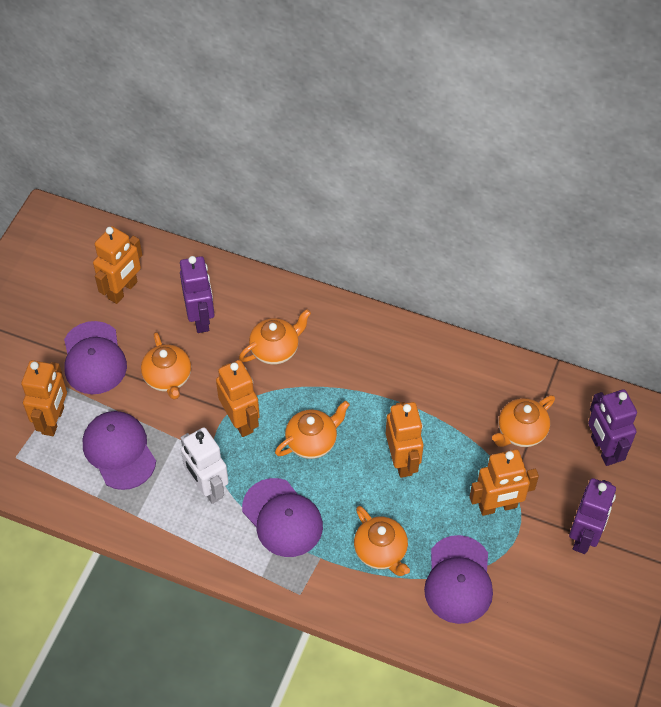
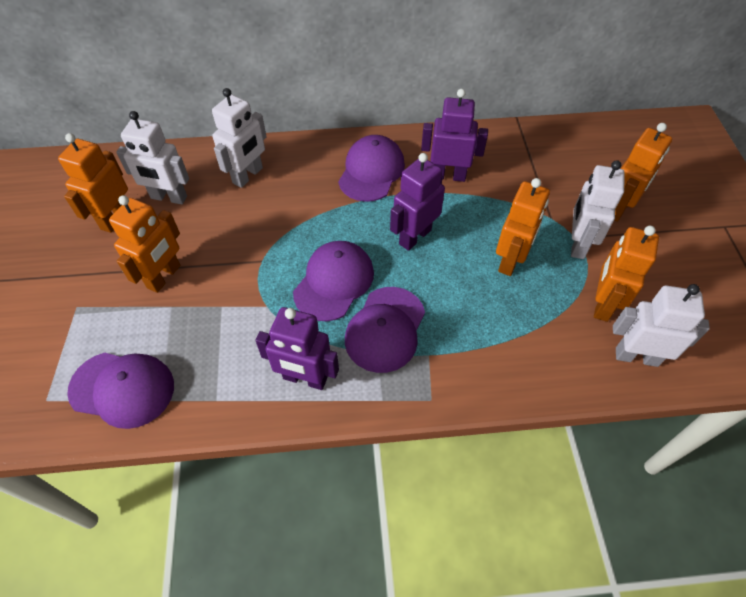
orange teapot: 5 -> 0
white robot: 1 -> 4

